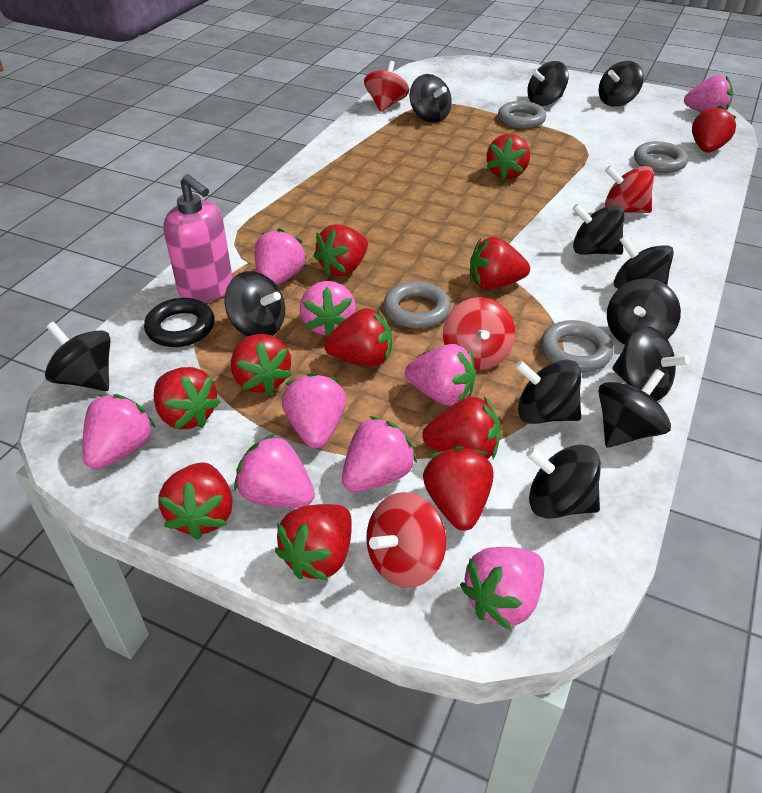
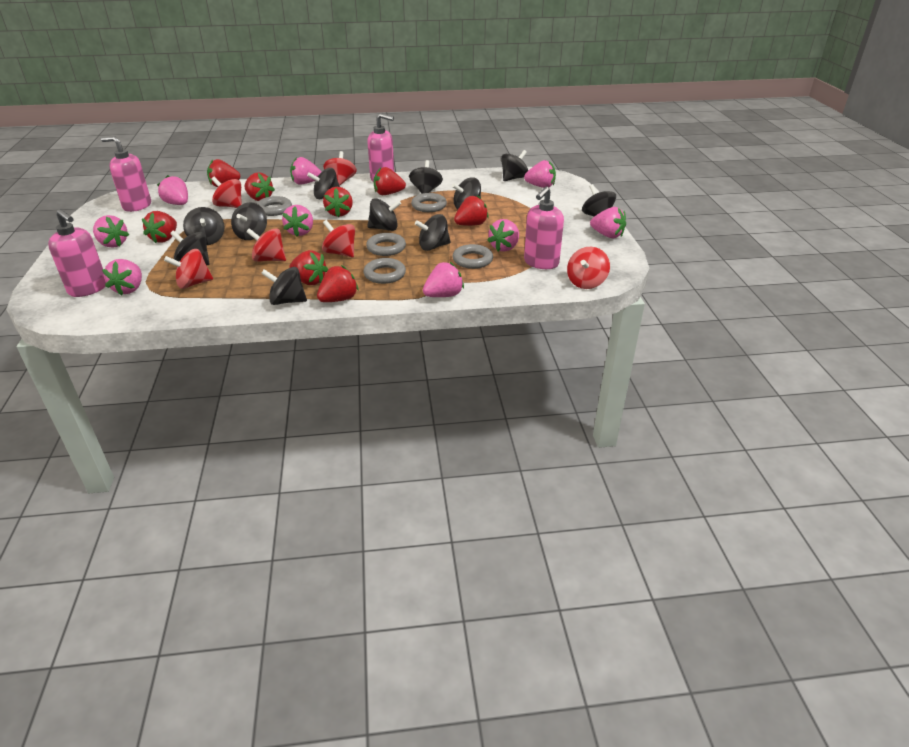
black ring: 1 -> 0
black spinning top: 12 -> 11
grey ring: 4 -> 5
pink soap dispenser: 1 -> 4
red spinning top: 4 -> 6
red strawberry: 11 -> 8

